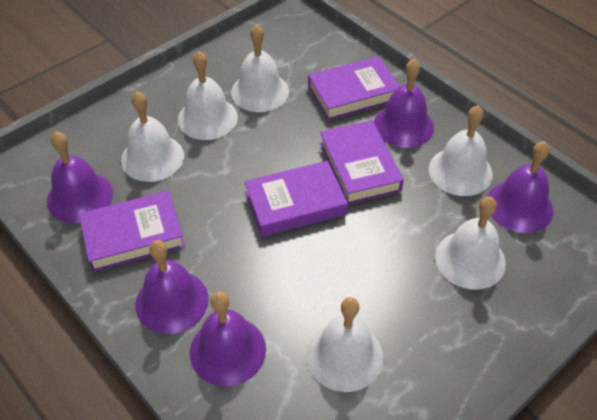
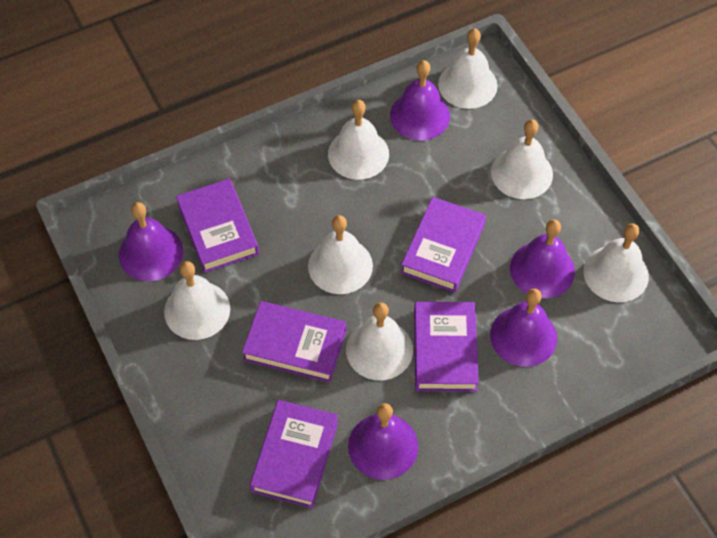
purple book: 4 -> 5
white bell: 6 -> 7

